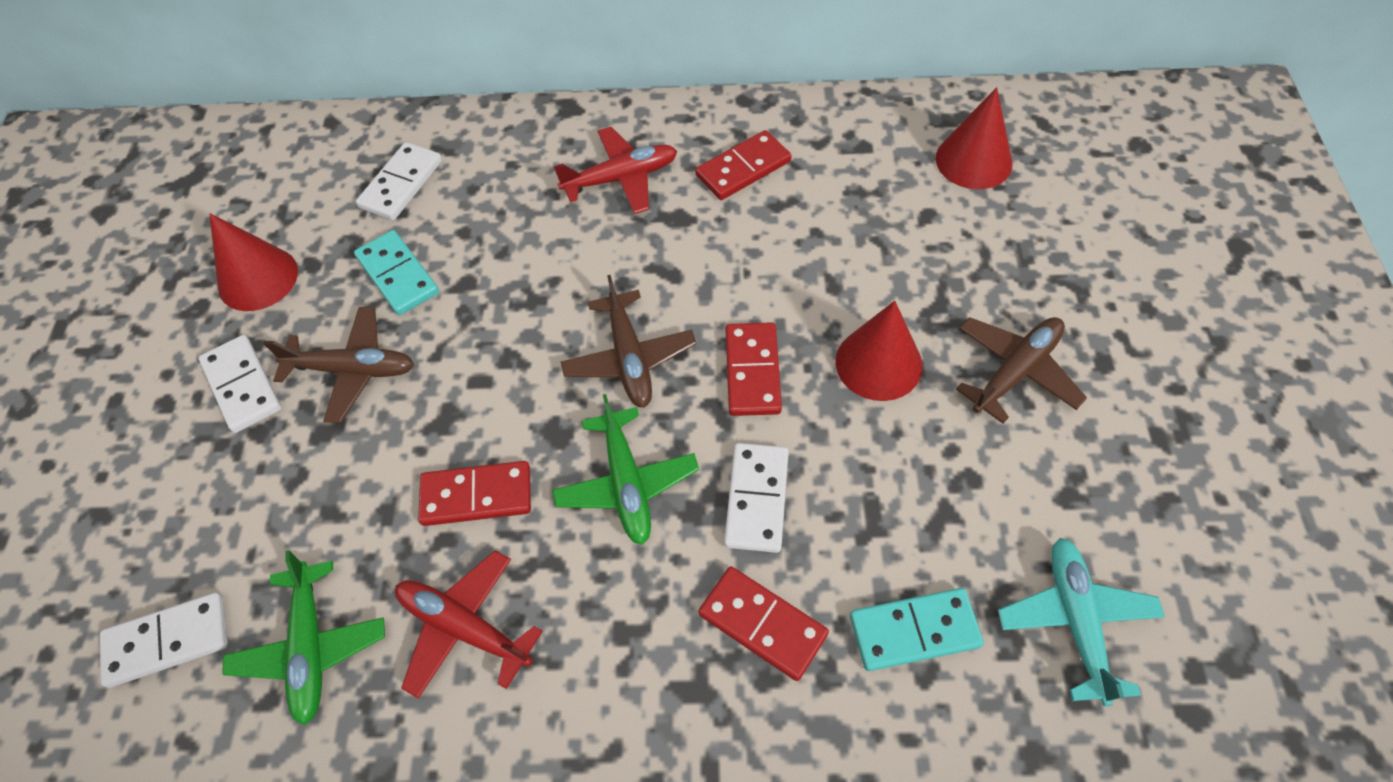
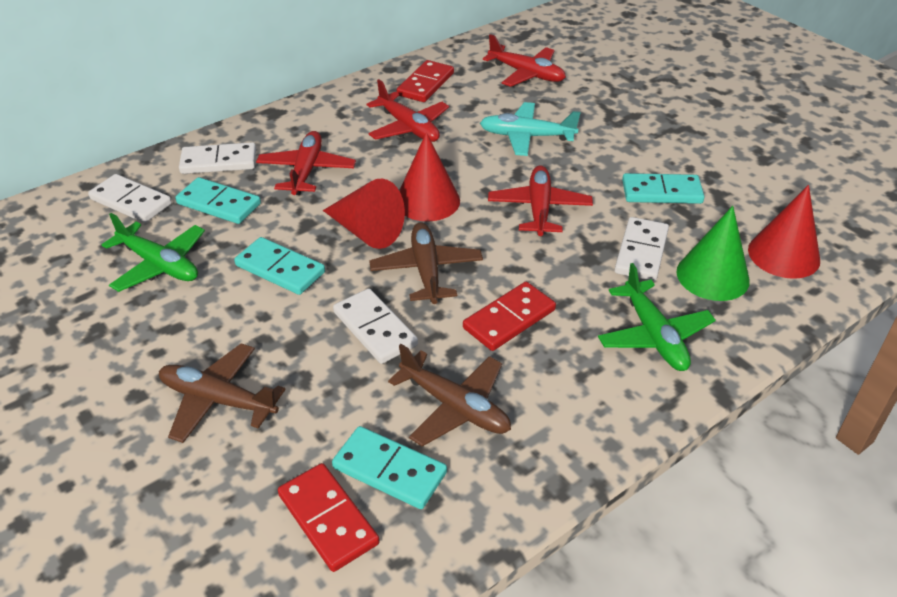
green cone: 0 -> 1
red domino: 4 -> 3
red plane: 2 -> 4
turquoise domino: 2 -> 4

